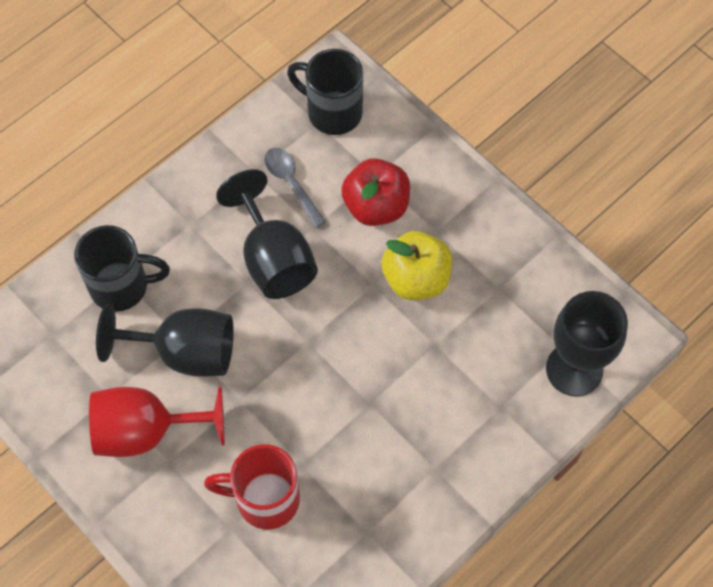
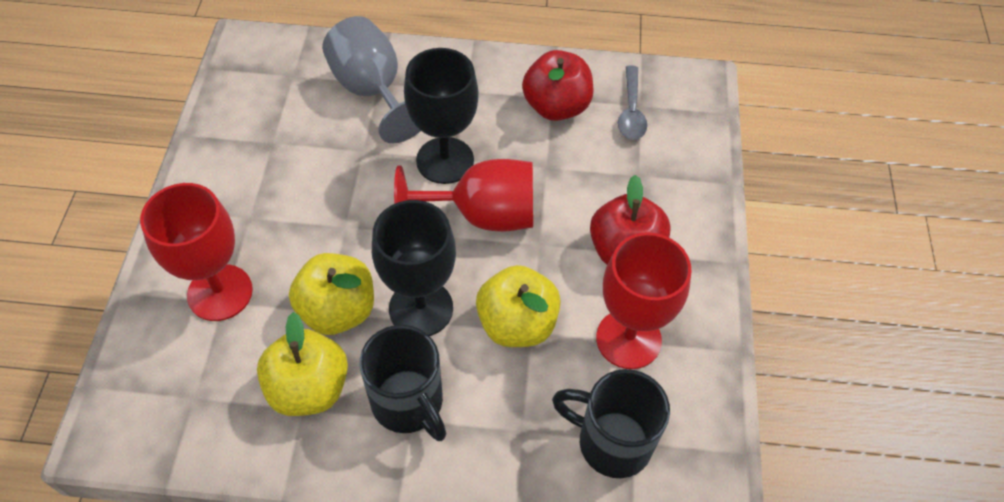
black goblet: 3 -> 2
grey goblet: 0 -> 1
red apple: 1 -> 2
red goblet: 1 -> 3
red mug: 1 -> 0
yellow apple: 1 -> 3

